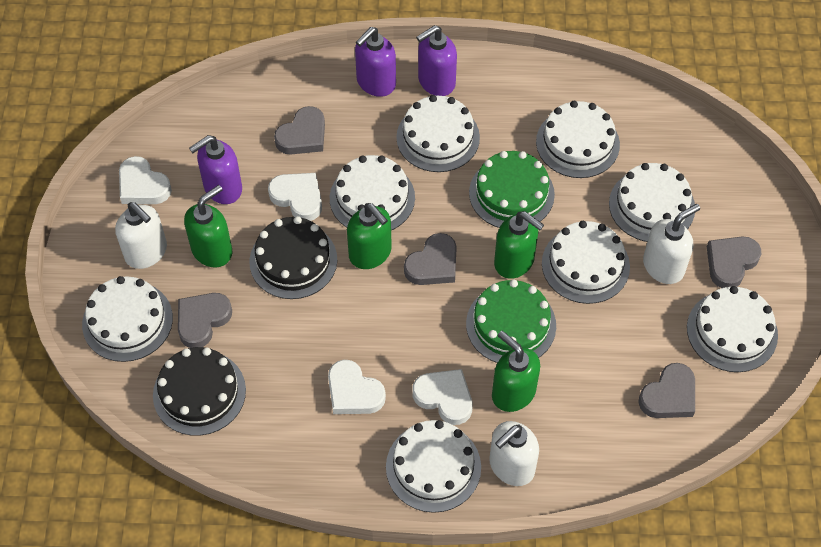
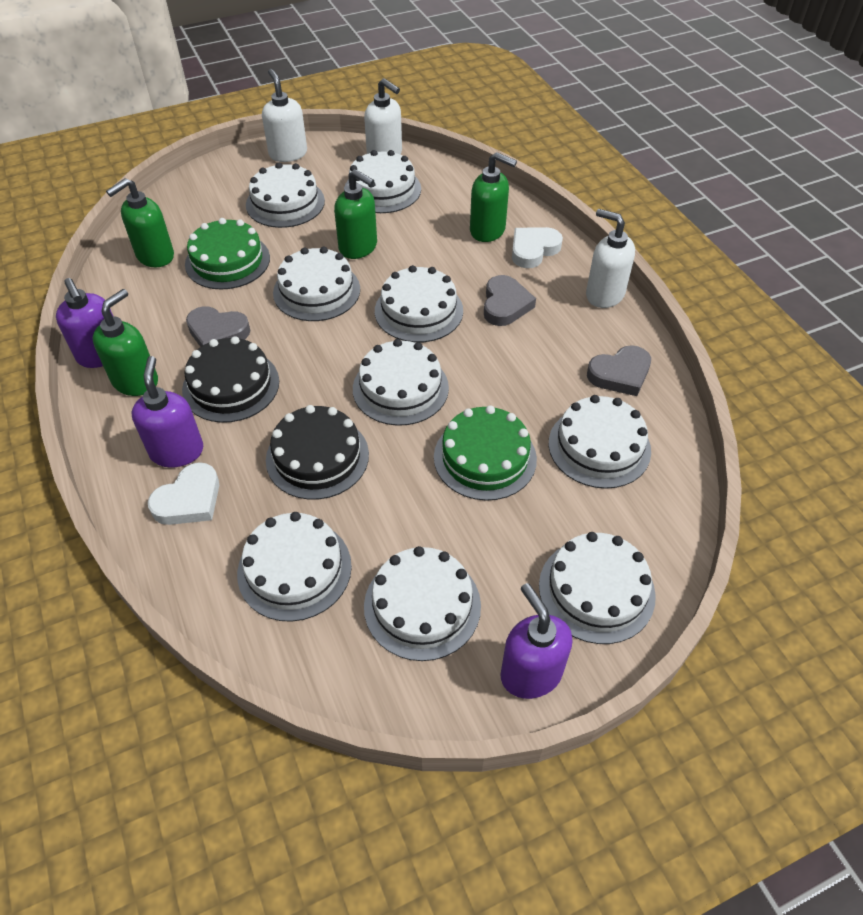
grey heart: 5 -> 3
white cake: 8 -> 9
white heart: 4 -> 2

